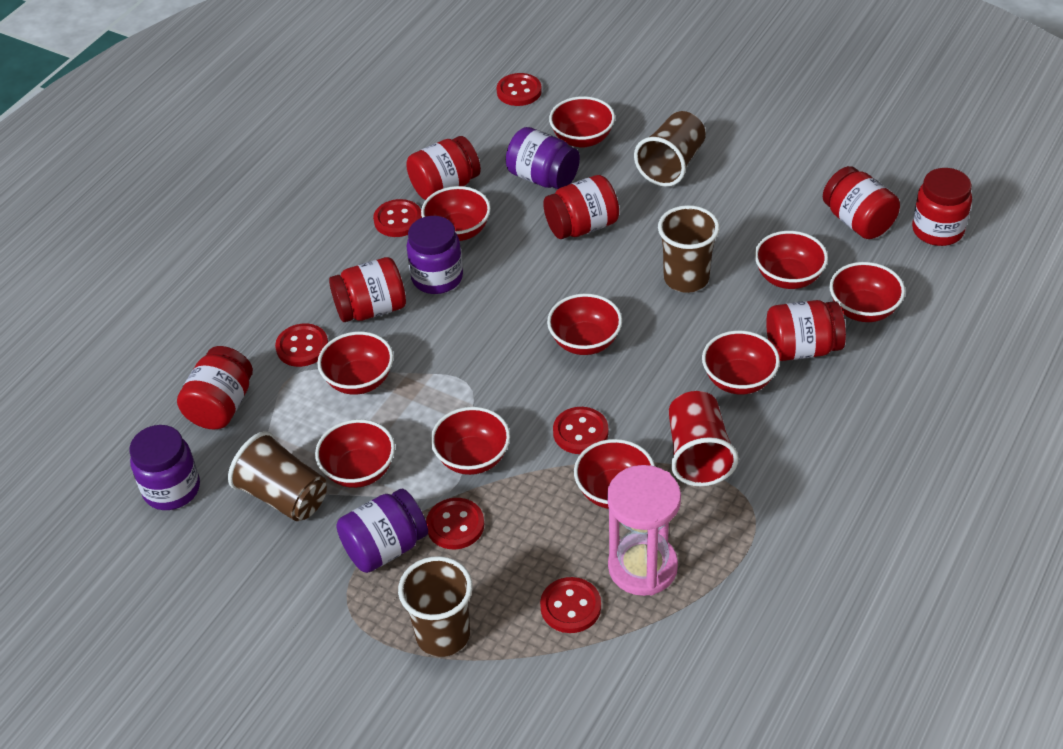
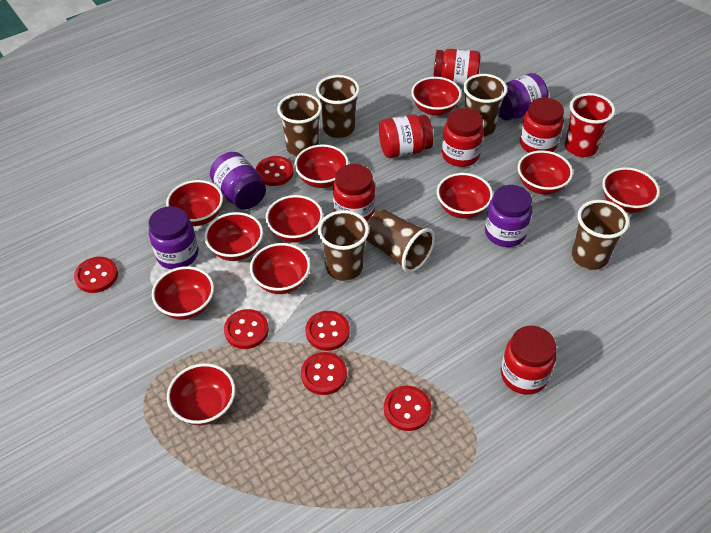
brown cup: 4 -> 6
pink hourglass: 1 -> 0
red bowl: 10 -> 11
red jar: 7 -> 6

